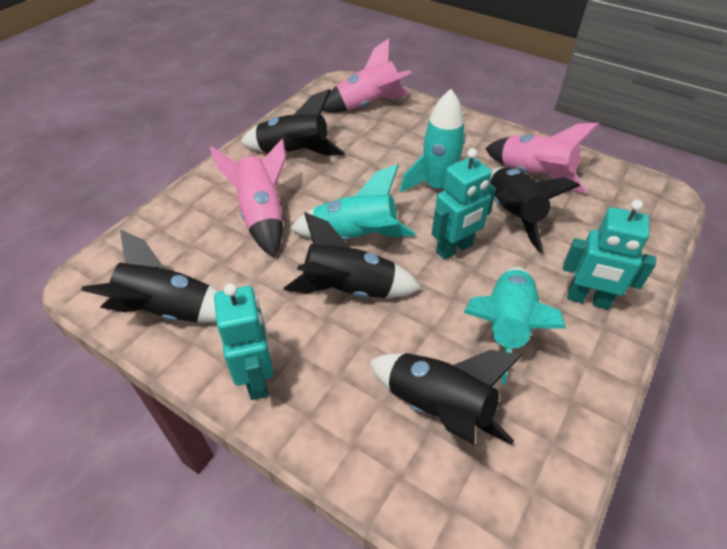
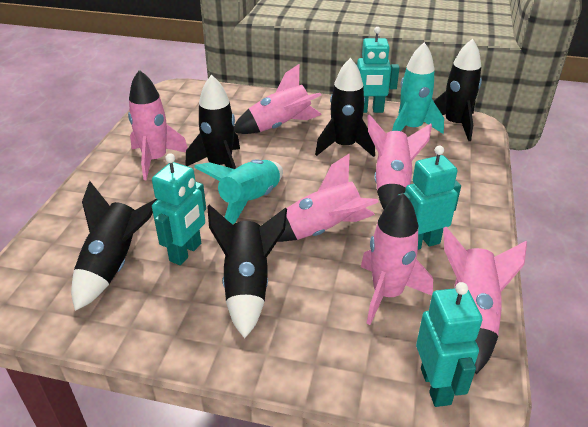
pink rocket: 3 -> 6
turquoise robot: 3 -> 4
turquoise rocket: 3 -> 2

